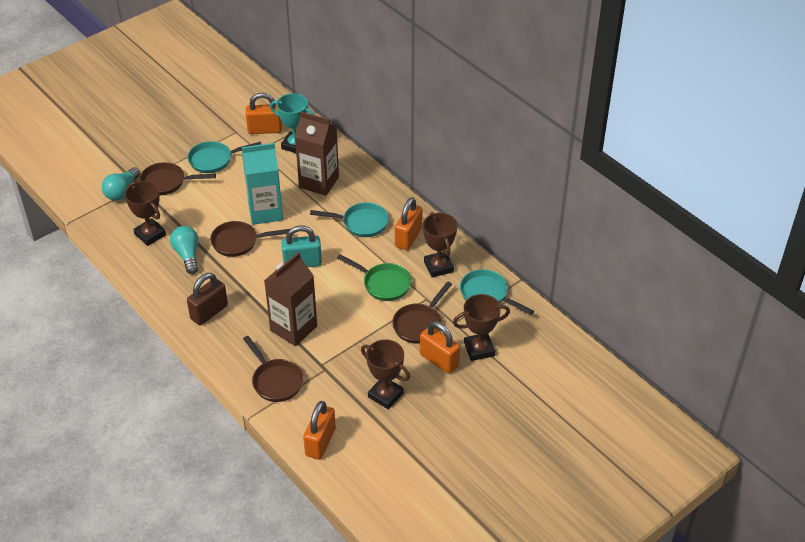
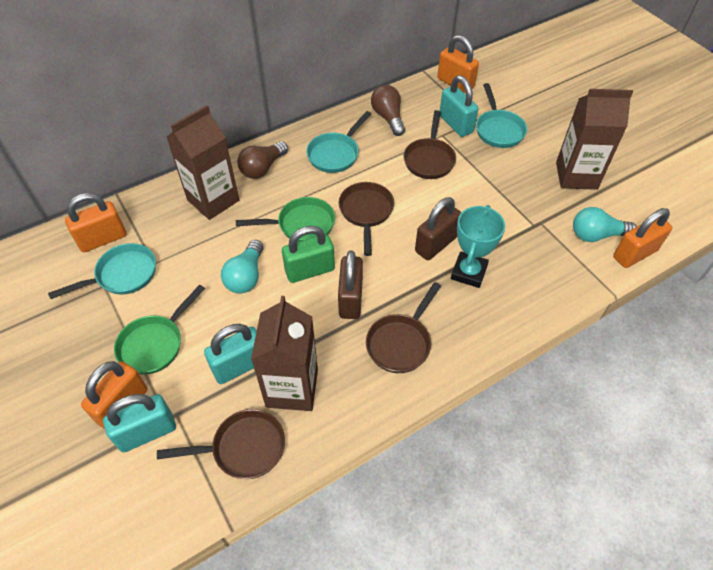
brown carton: 2 -> 3
brown light bulb: 0 -> 2
brown padlock: 1 -> 2
brown trophy: 4 -> 0
green padlock: 0 -> 1
green pan: 1 -> 2
turquoise carton: 1 -> 0
turquoise padlock: 1 -> 3

